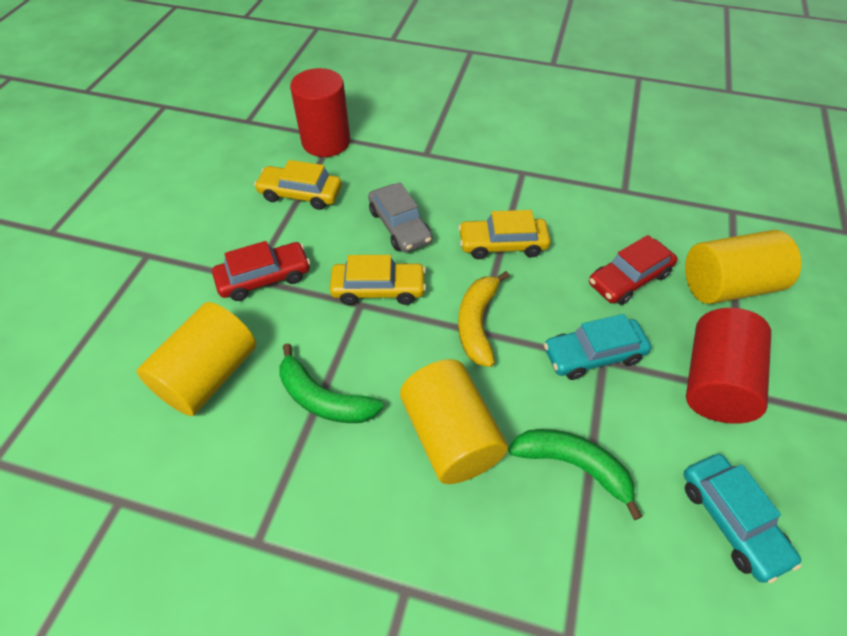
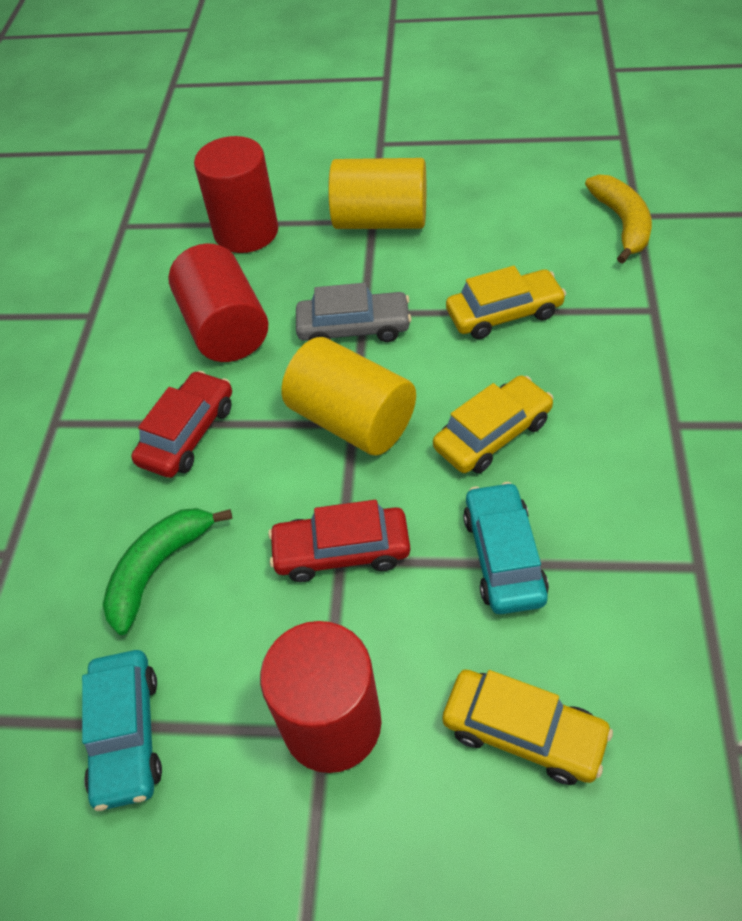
green banana: 2 -> 1
red cylinder: 2 -> 3
yellow cylinder: 3 -> 2

